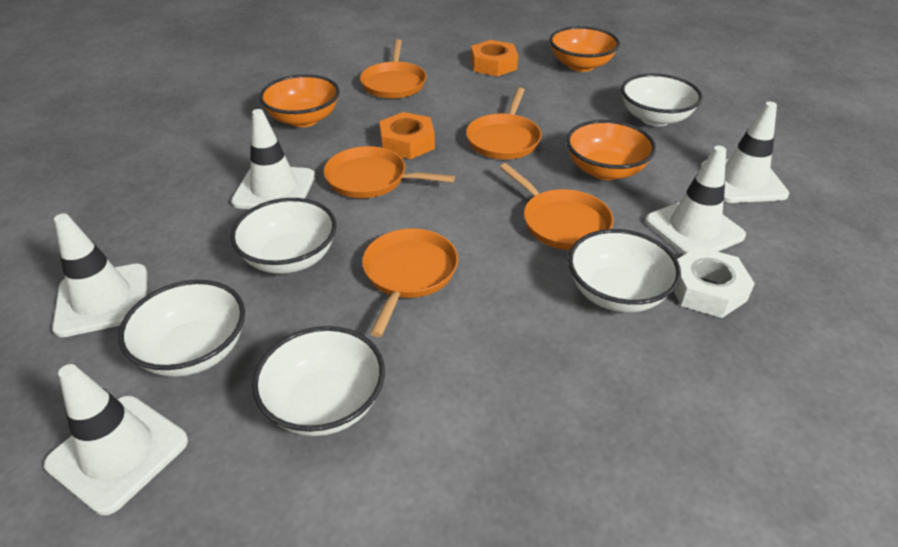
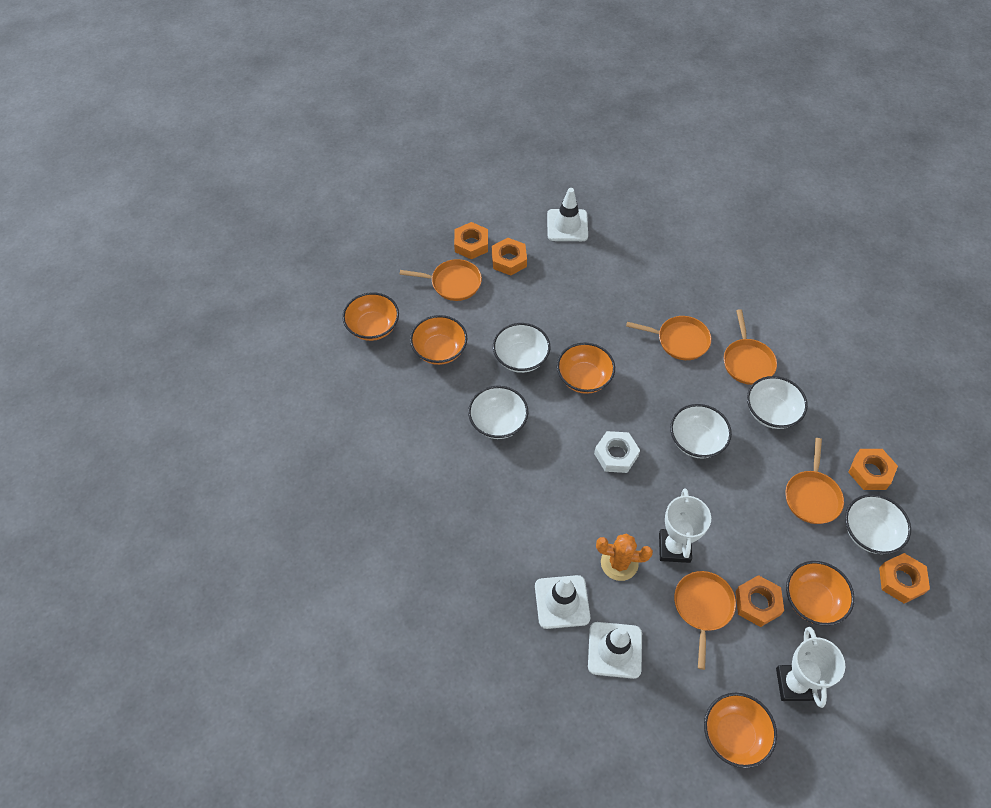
orange bowl: 3 -> 5
orange cactus: 0 -> 1
orange nut: 2 -> 5
white traffic cone: 5 -> 3
white trophy: 0 -> 2

